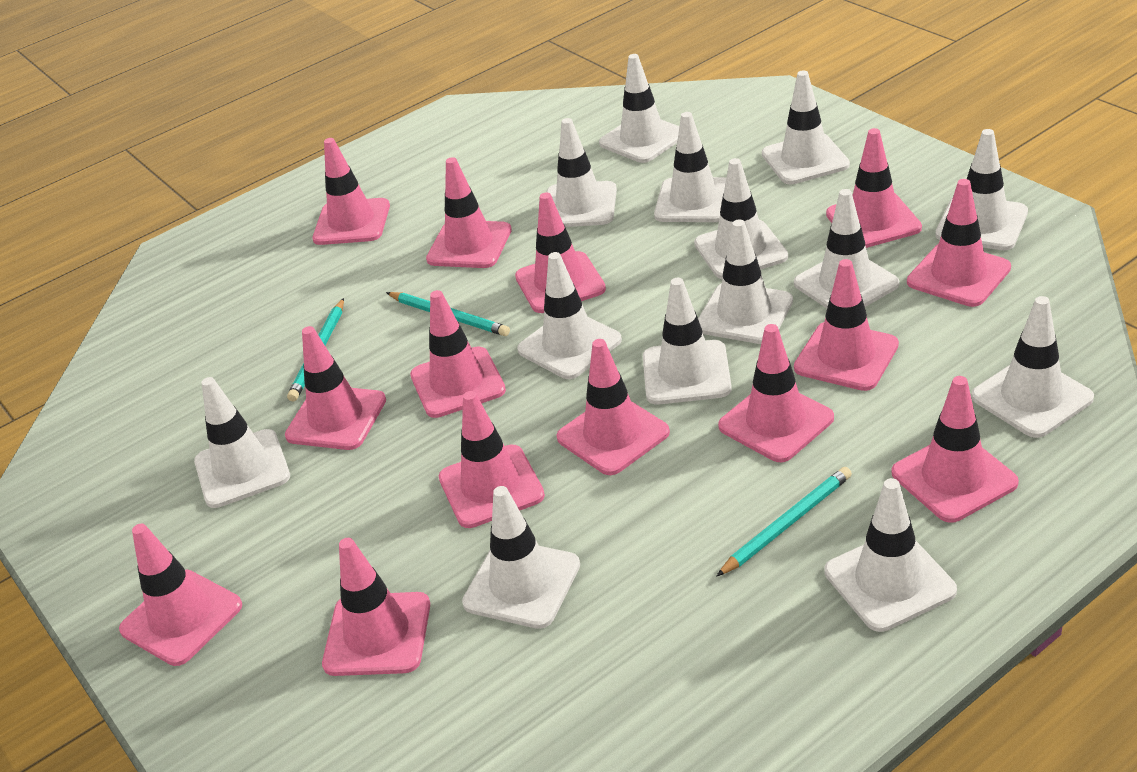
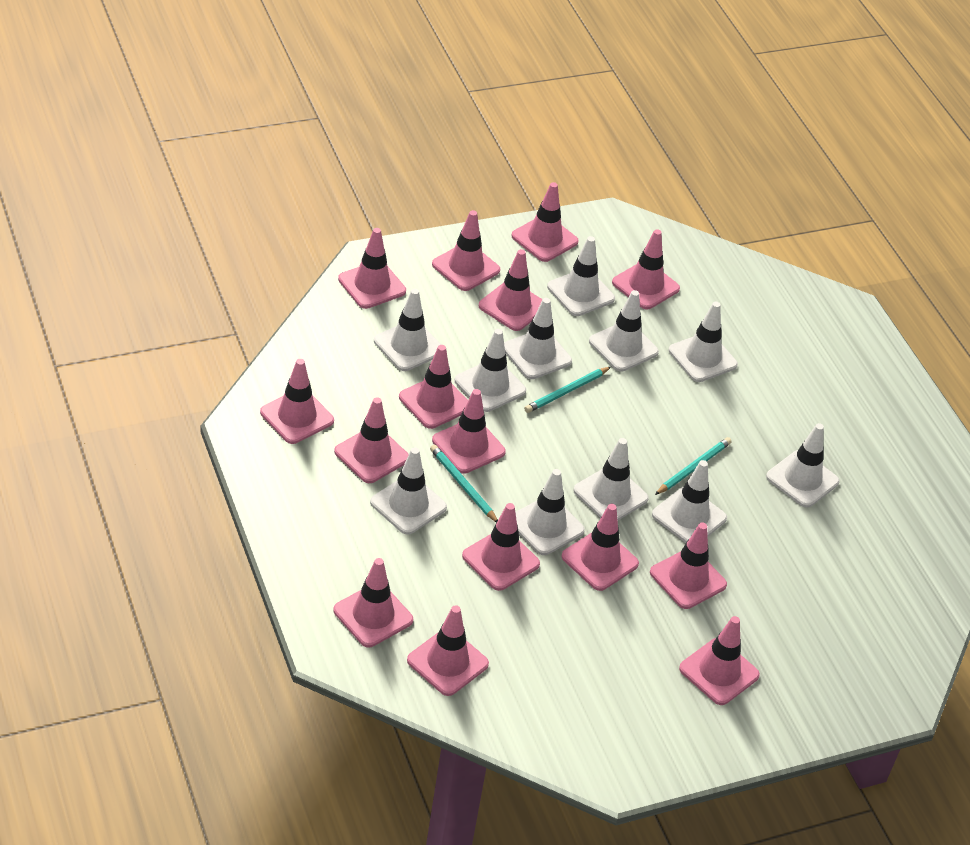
pink traffic cone: 14 -> 15
white traffic cone: 14 -> 11

